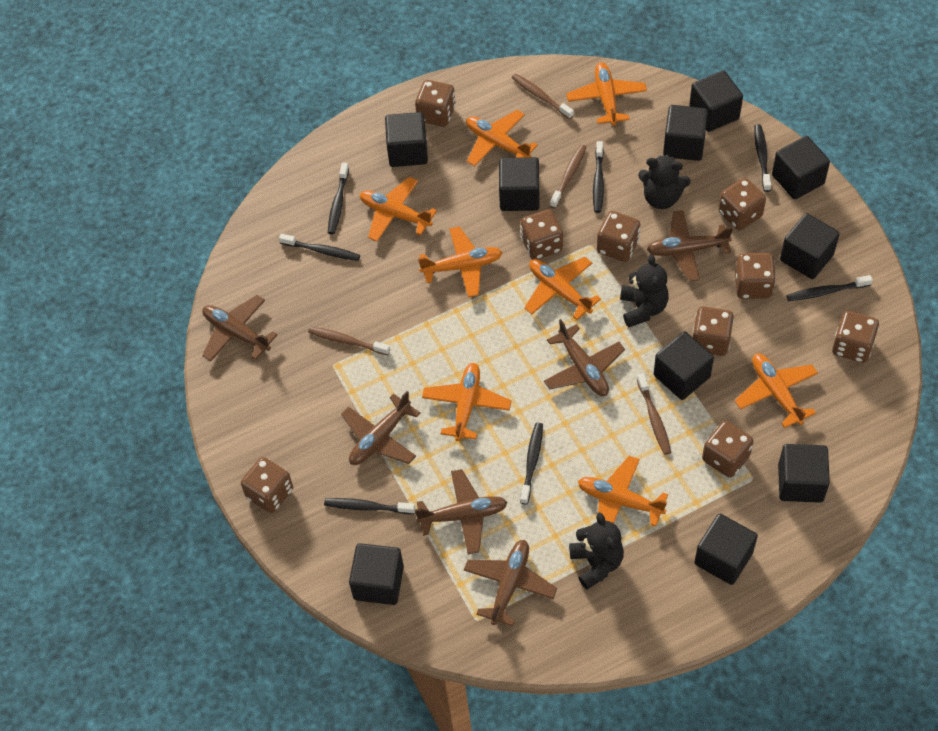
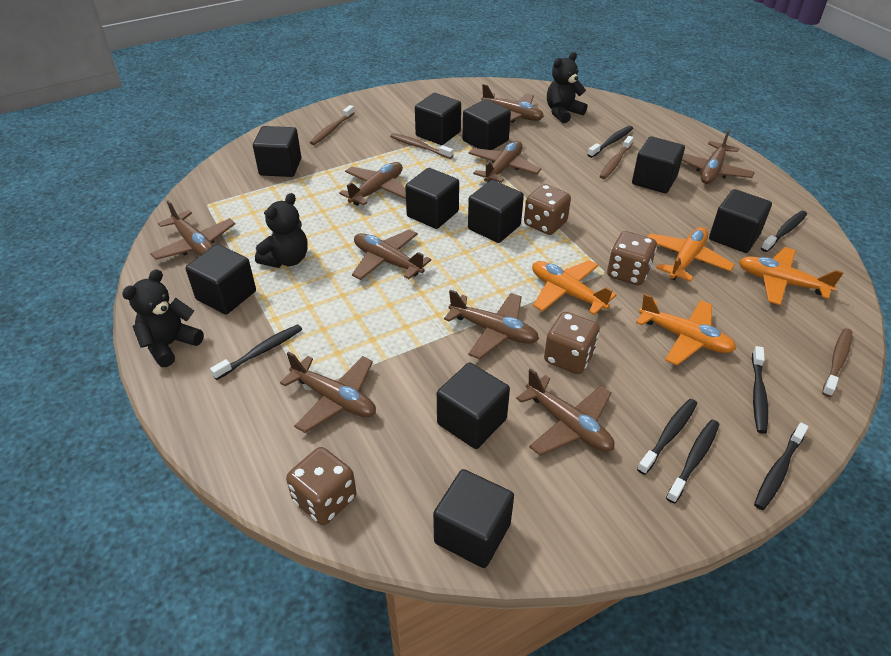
brown dice: 9 -> 4
brown plane: 6 -> 9
orange plane: 8 -> 4

